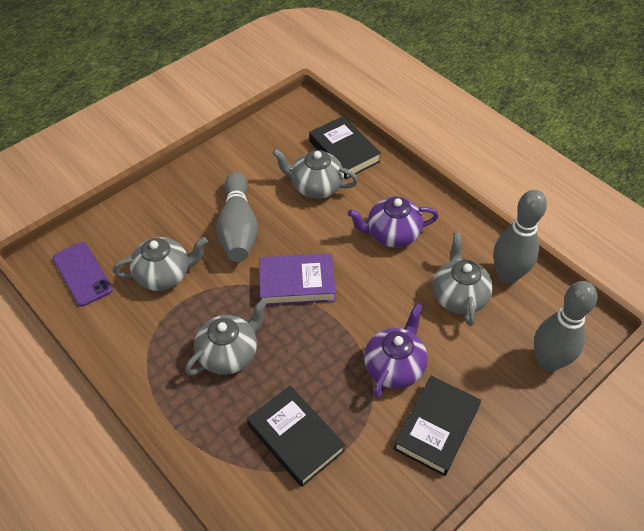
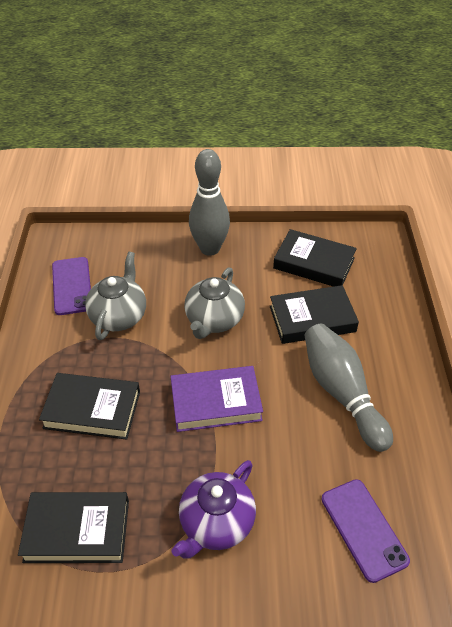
black book: 3 -> 4
grey bowling pin: 3 -> 2
grey teapot: 4 -> 2
purple phone: 1 -> 2
purple teapot: 2 -> 1

